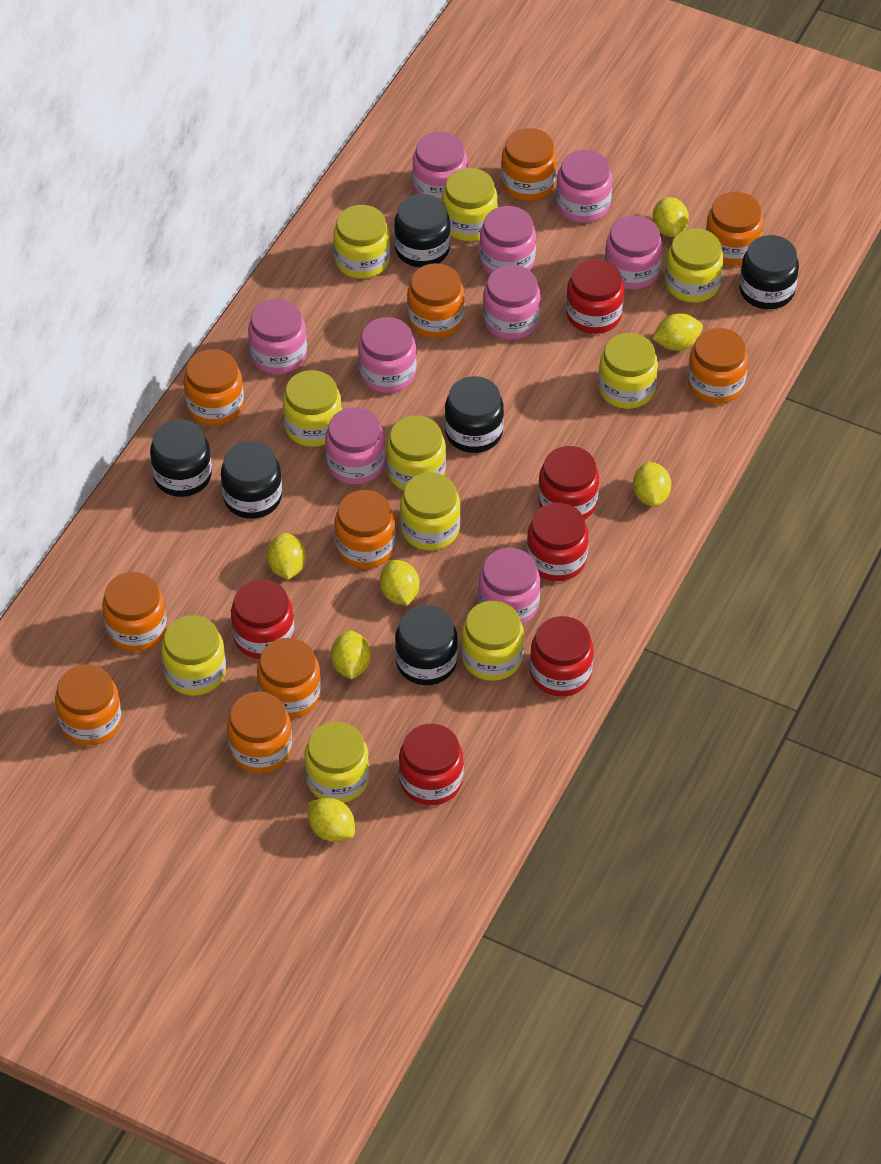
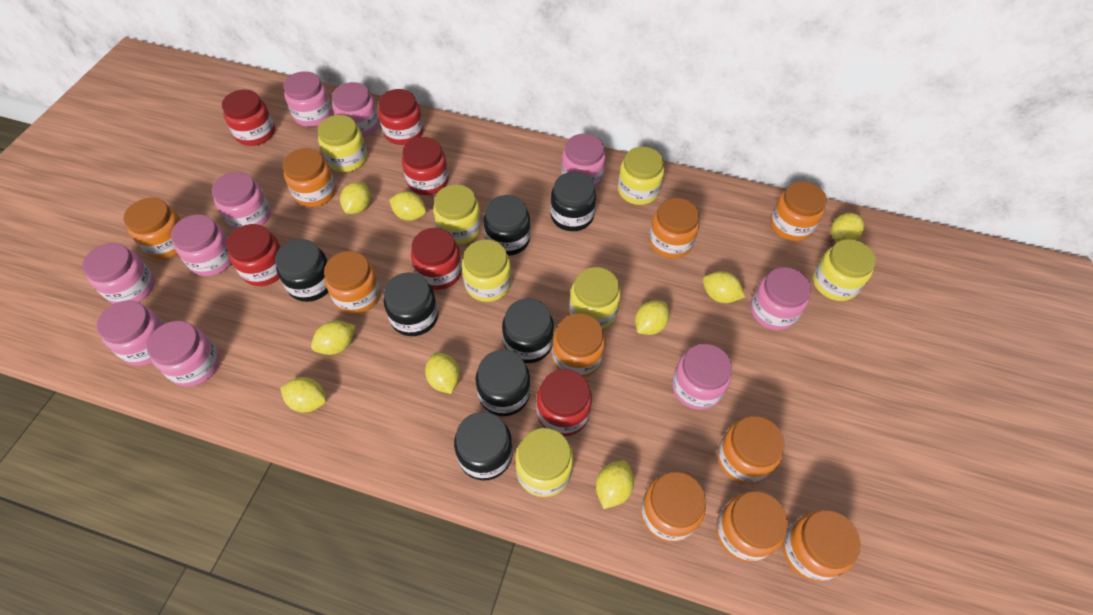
black jar: 6 -> 7
pink jar: 9 -> 10
yellow jar: 10 -> 7
yellow lemon: 7 -> 9

